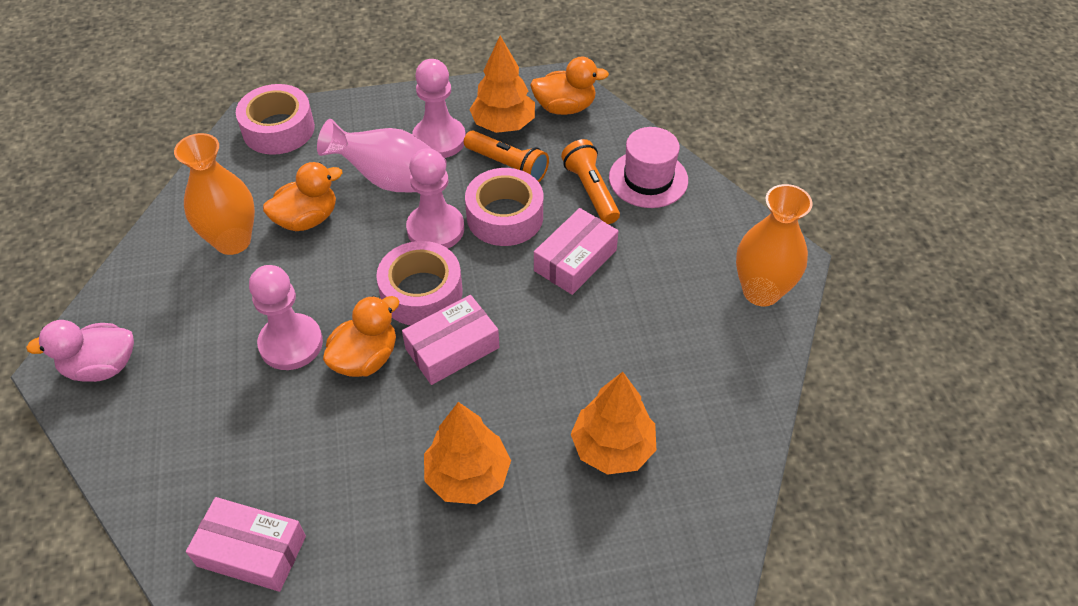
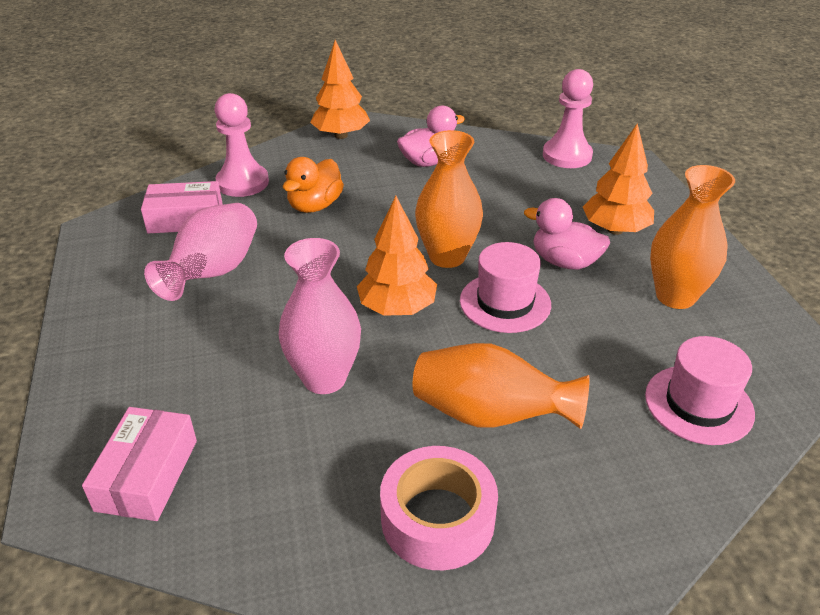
orange duck: 3 -> 1
orange flashlight: 2 -> 0
orange vase: 2 -> 3
pink box: 3 -> 2
pink duck: 1 -> 2
pink hat: 1 -> 2
pink pawn: 3 -> 2
pink tape: 3 -> 1
pink vase: 1 -> 2

